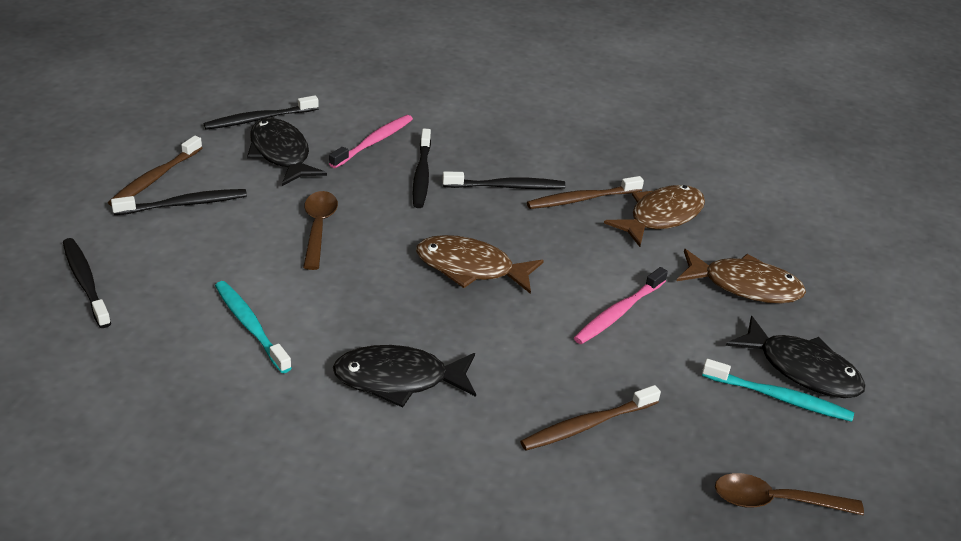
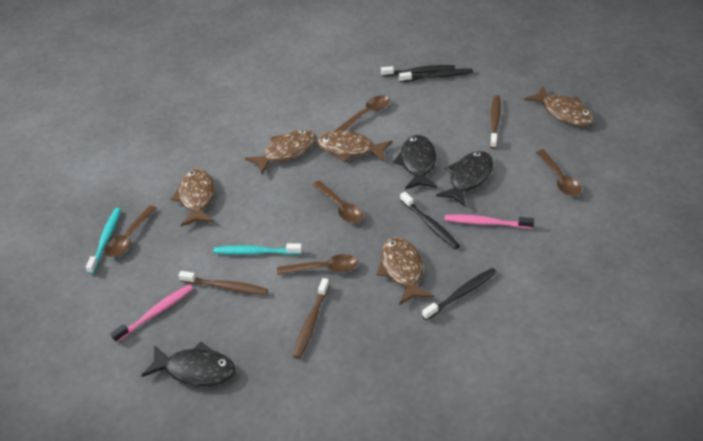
black toothbrush: 5 -> 4
brown fish: 3 -> 5
brown spoon: 2 -> 5

